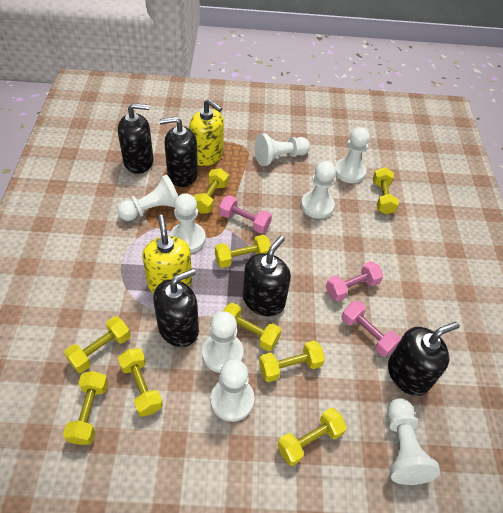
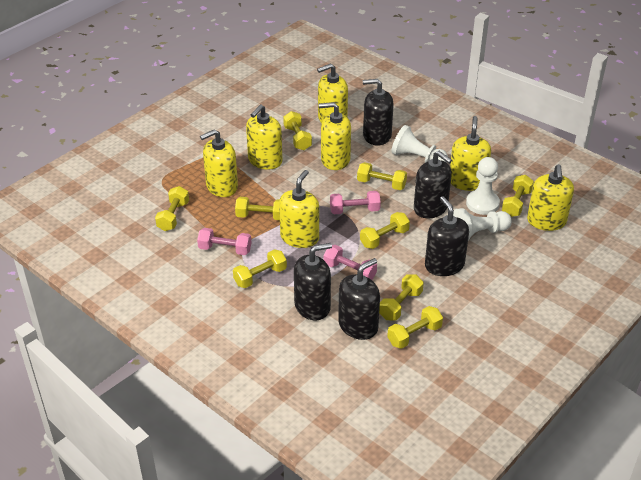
white pawn: 8 -> 3
yellow soap dispenser: 2 -> 7

